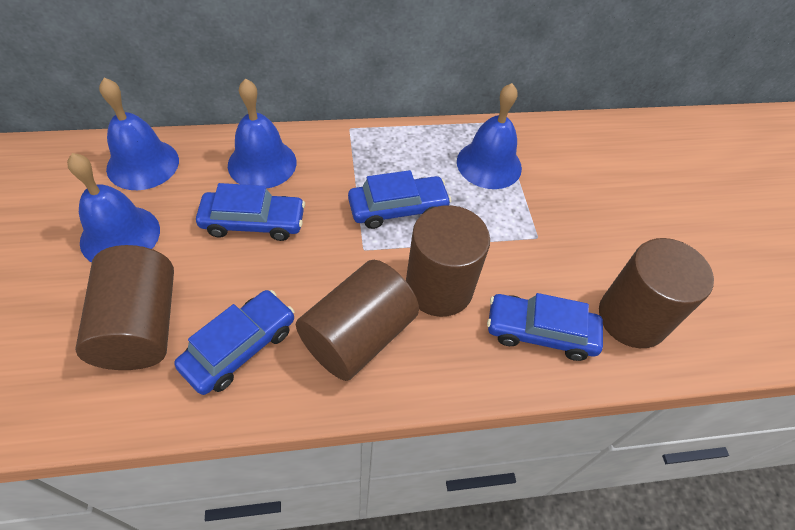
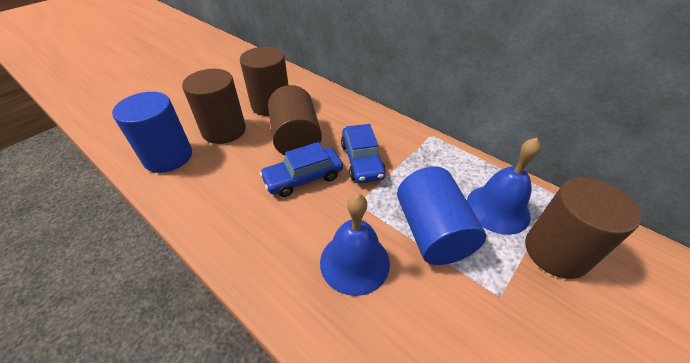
blue bell: 4 -> 2
blue car: 4 -> 2
blue cylinder: 0 -> 2

